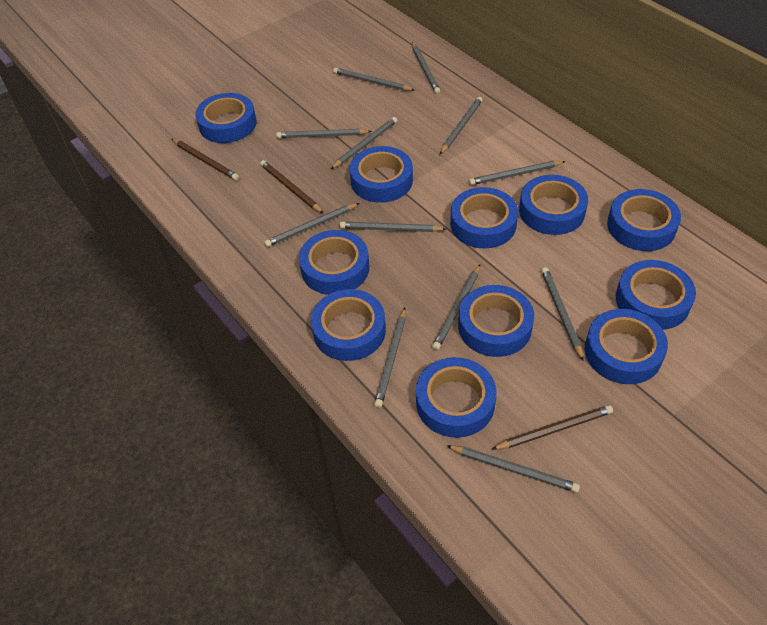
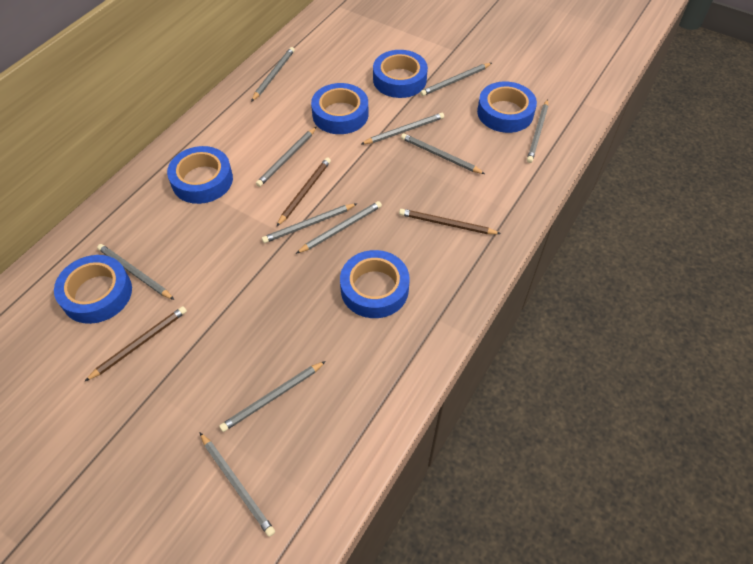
blue tape: 11 -> 6
grey pencil: 12 -> 11

